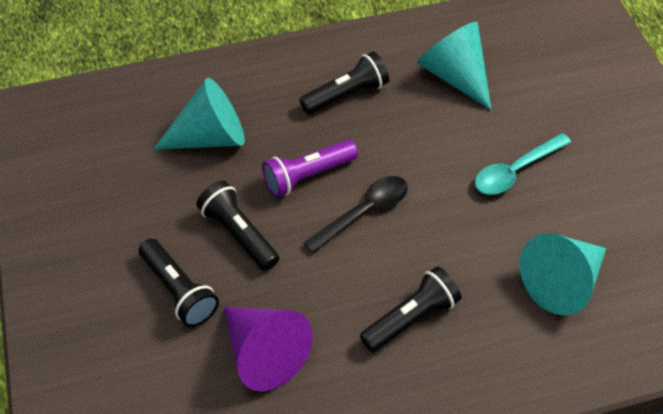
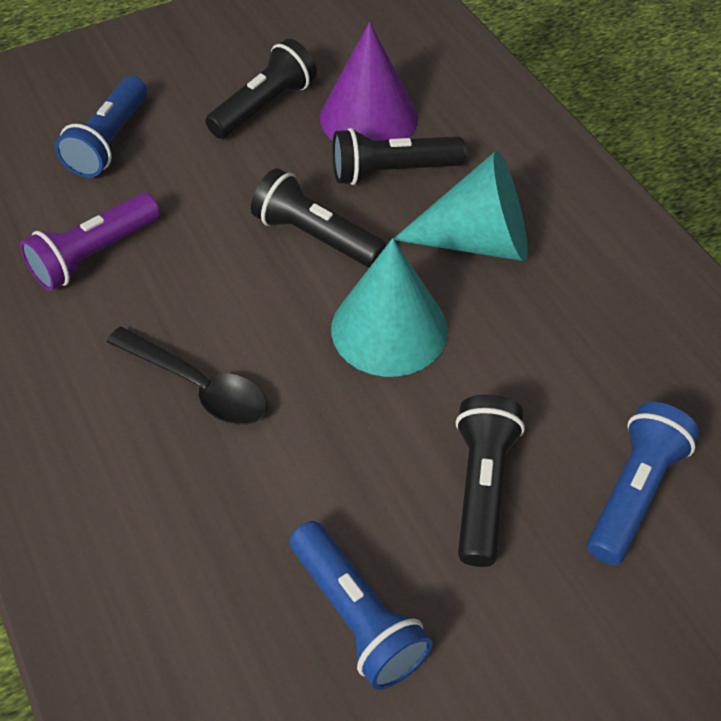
blue flashlight: 0 -> 3
turquoise cone: 3 -> 2
turquoise spoon: 1 -> 0

